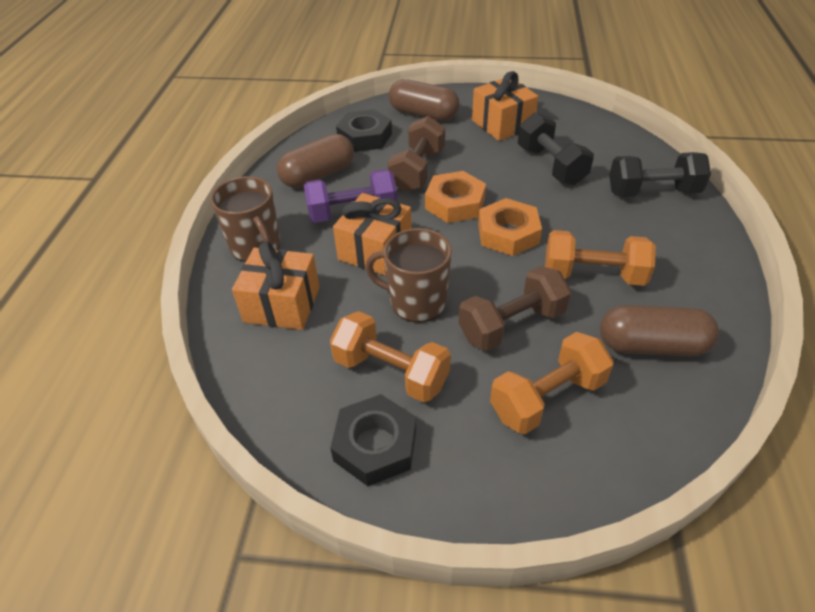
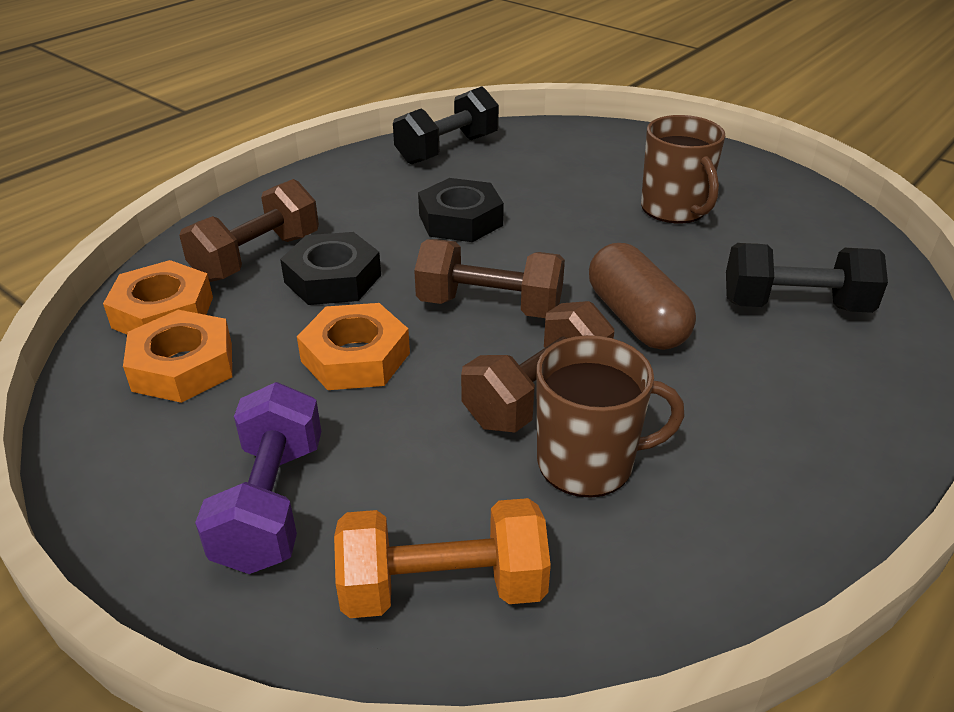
brown capsule: 3 -> 1
brown dumbbell: 2 -> 3
orange dumbbell: 3 -> 1
orange gift: 3 -> 0
orange nut: 2 -> 3

